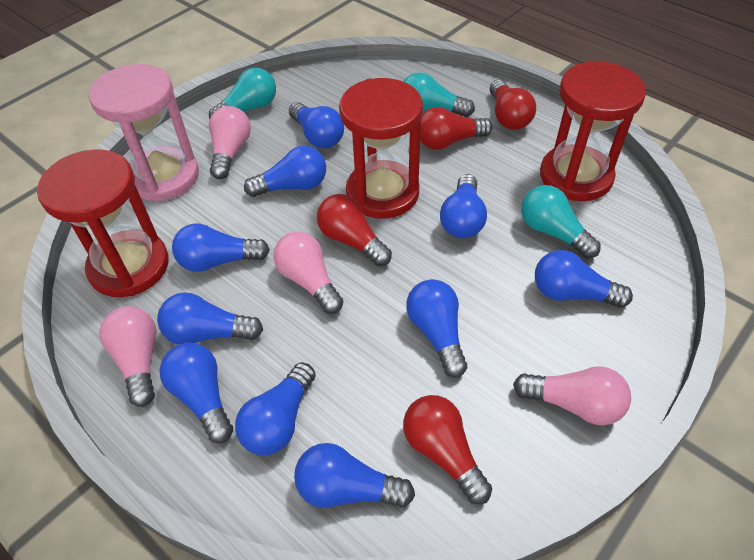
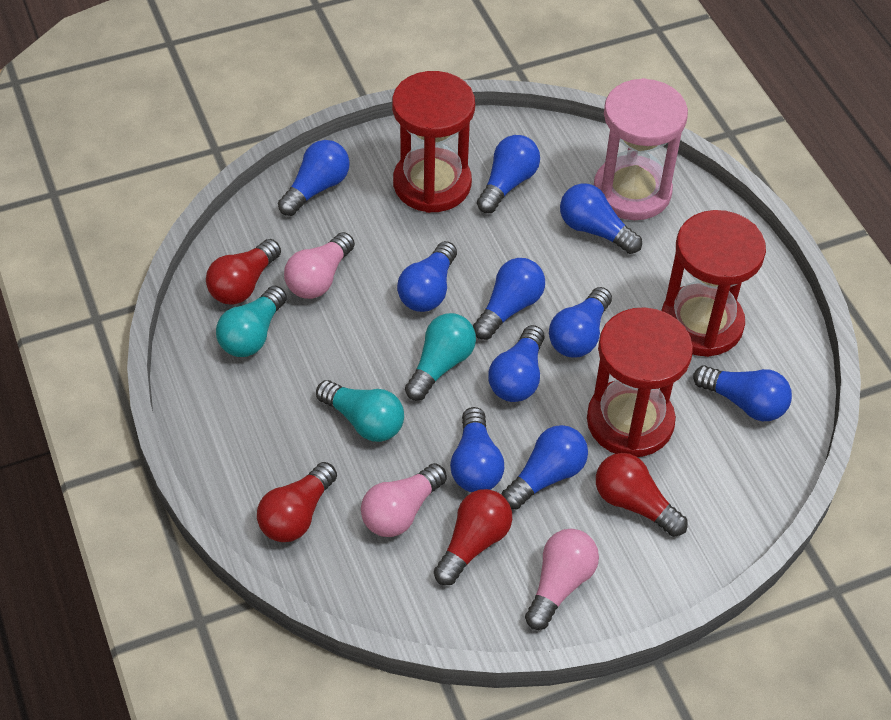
pink light bulb: 4 -> 3

